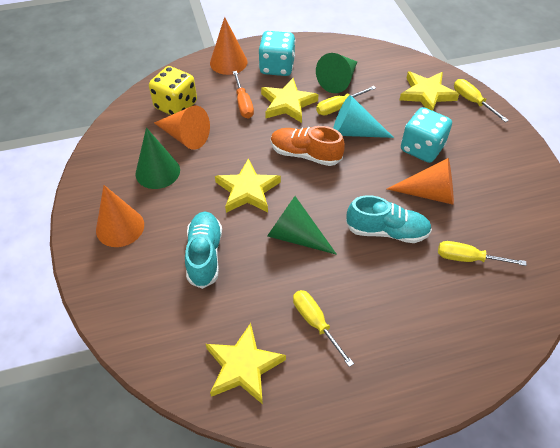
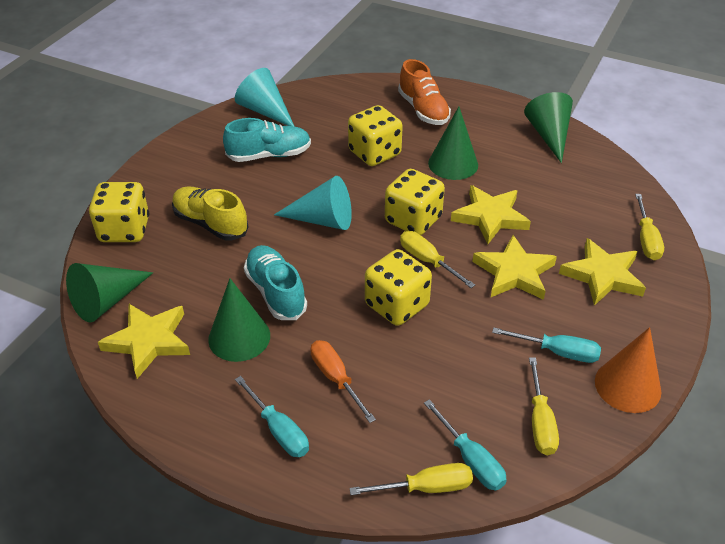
green cone: 3 -> 4
orange cone: 4 -> 1
turquoise cone: 1 -> 2
turquoise dice: 2 -> 0
turquoise screwdriver: 0 -> 3
yellow dice: 1 -> 4
yellow shoe: 0 -> 1

